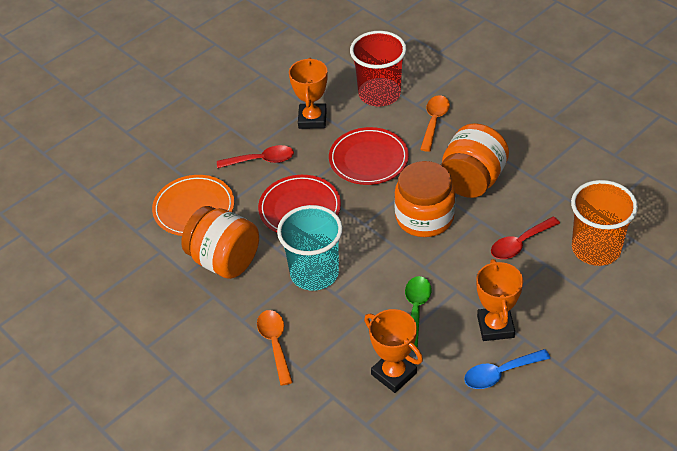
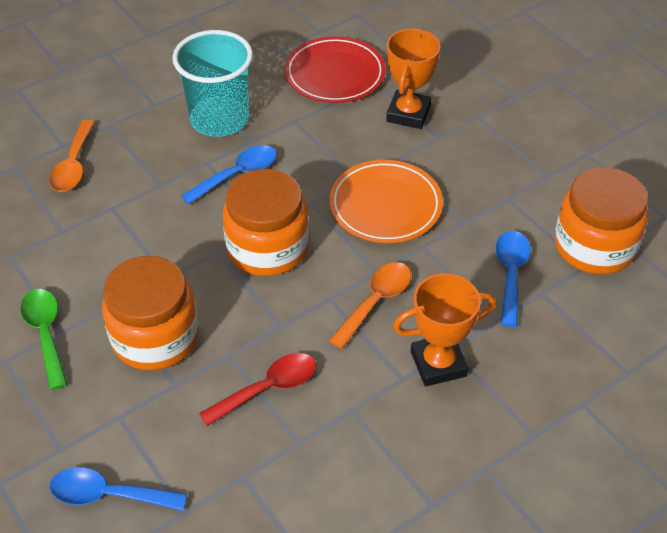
blue spoon: 1 -> 3
orange cup: 1 -> 0
orange trophy: 3 -> 2
red cup: 1 -> 0
red plate: 2 -> 1
red spoon: 2 -> 1

